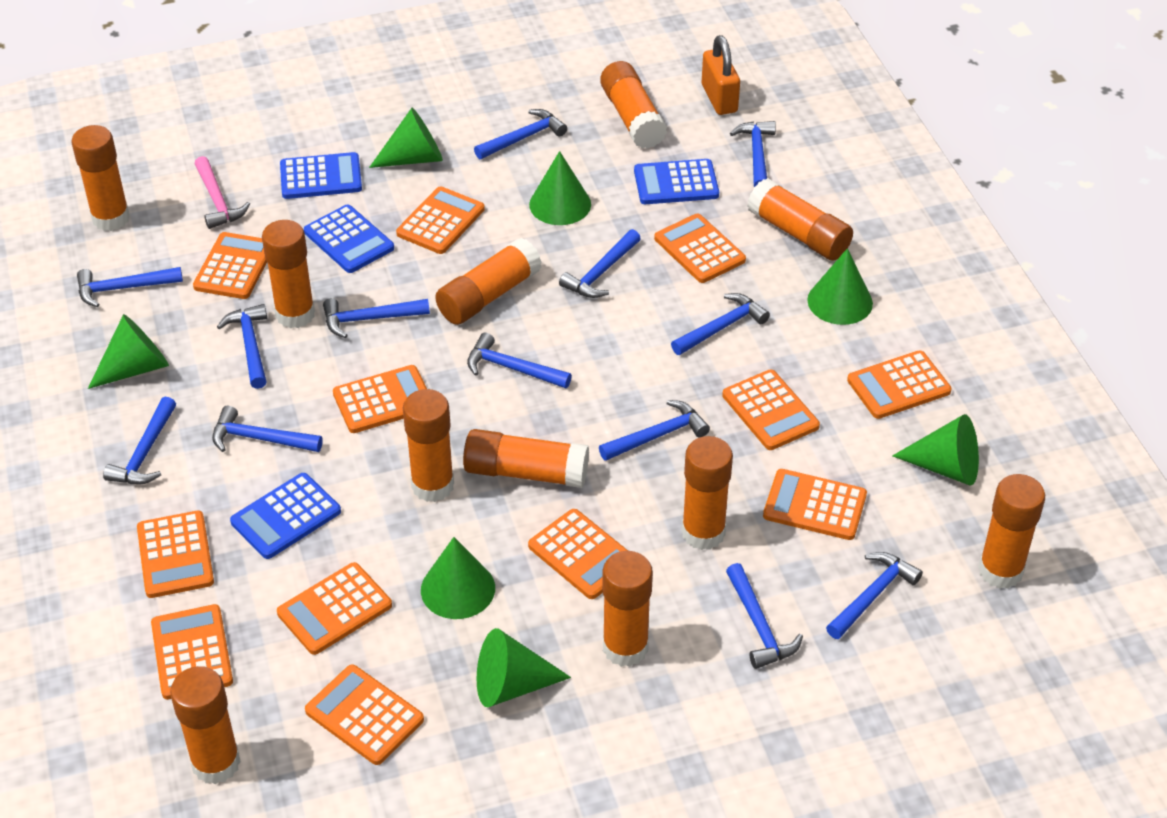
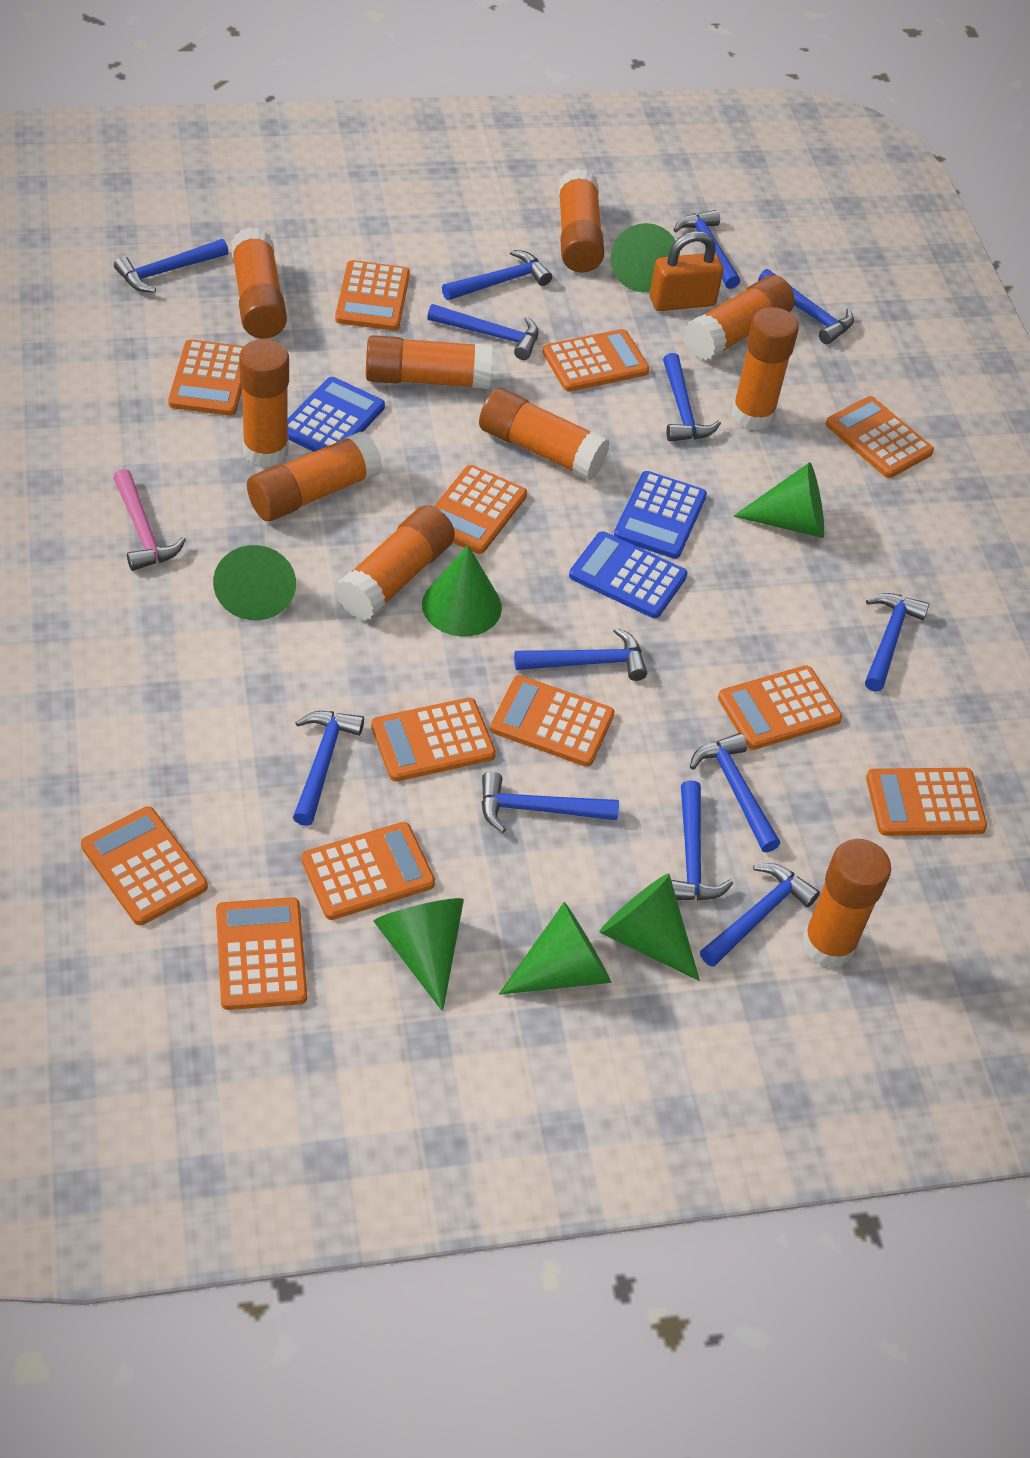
blue calculator: 4 -> 3
orange glue stick: 11 -> 10

